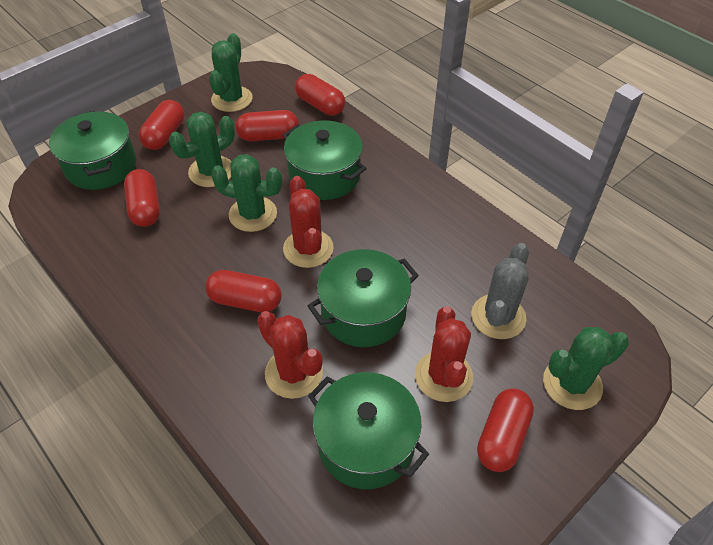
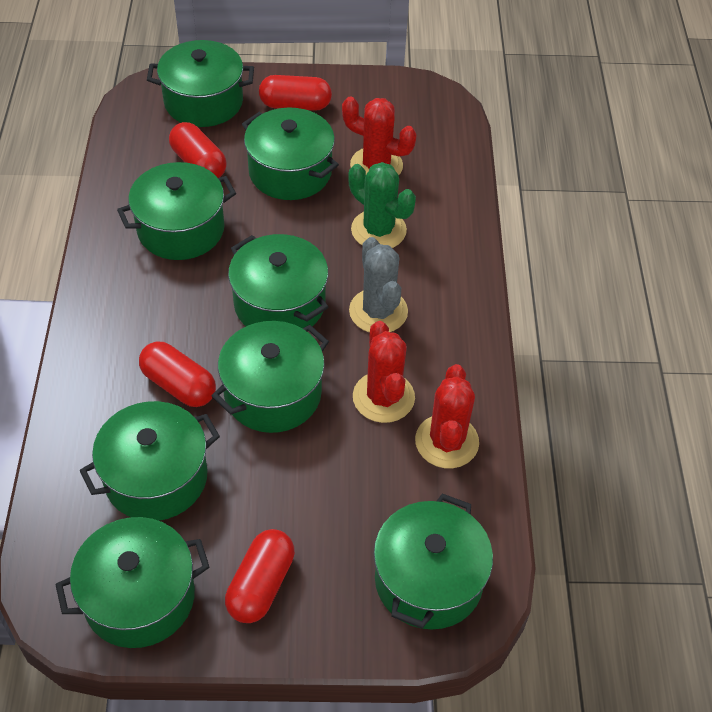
green cactus: 4 -> 1
green pot: 4 -> 8
red capsule: 6 -> 4

